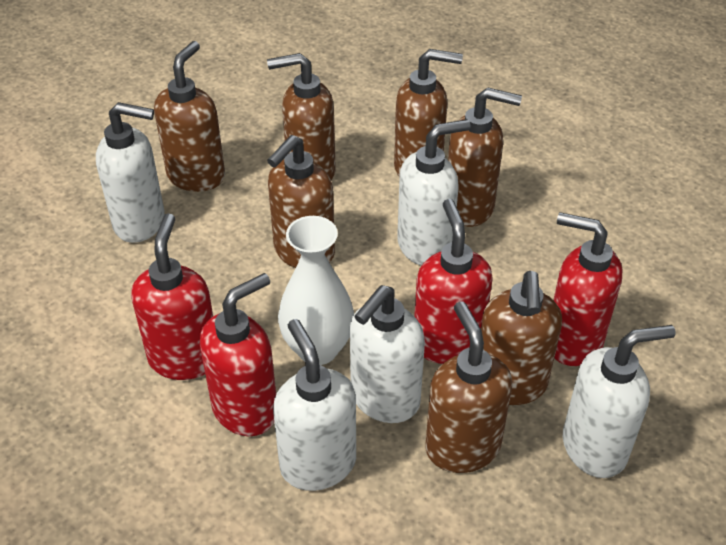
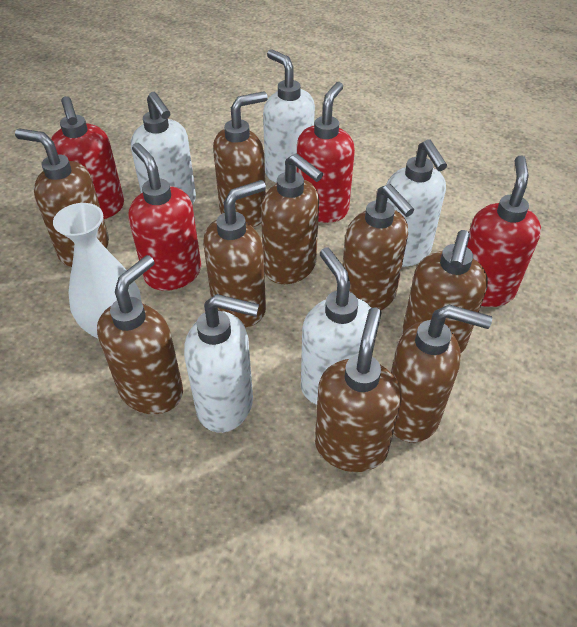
brown soap dispenser: 7 -> 9

